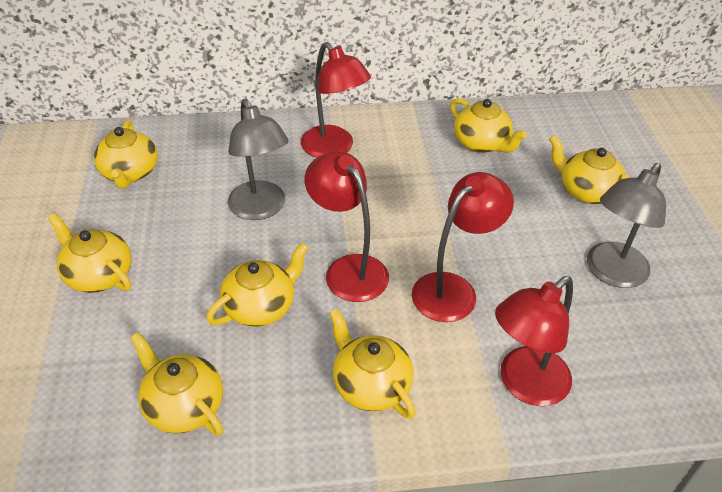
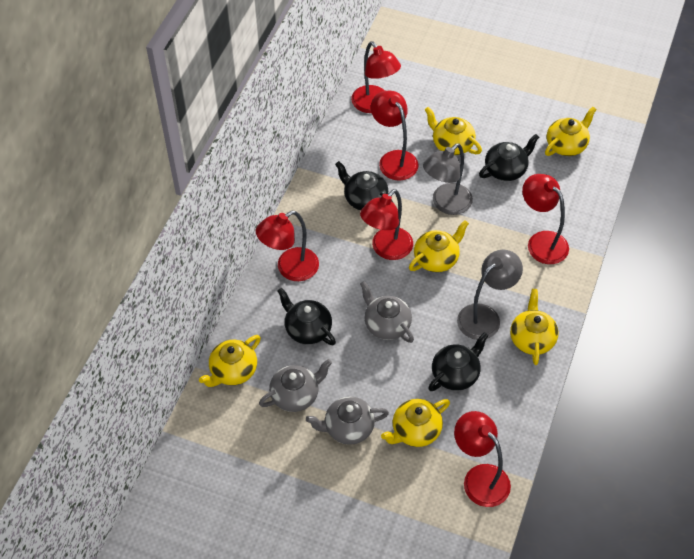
black teapot: 0 -> 4
grey teapot: 0 -> 3
red lamp: 4 -> 6
yellow teapot: 7 -> 6

